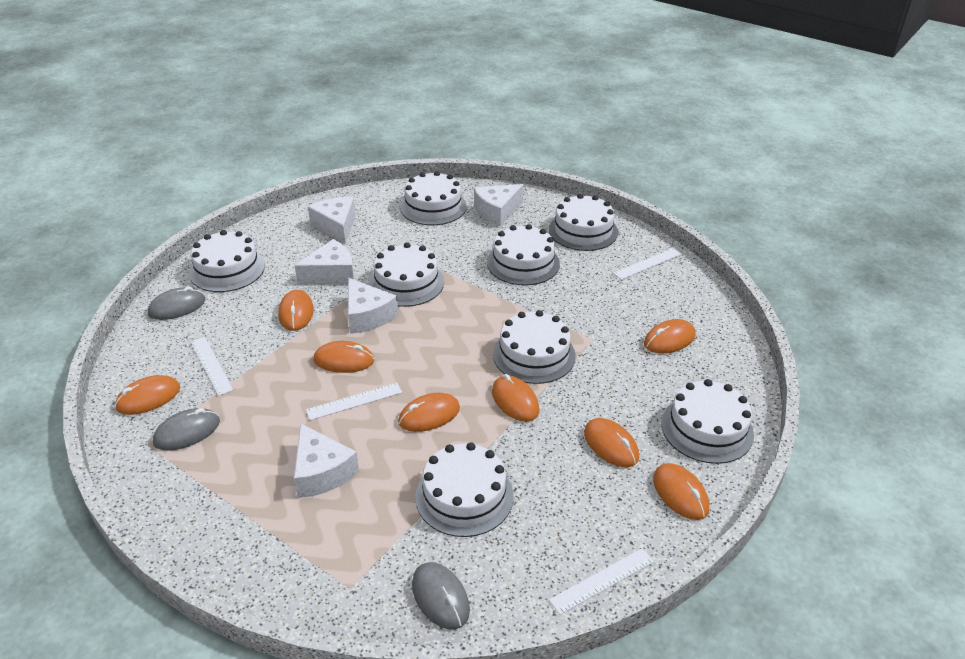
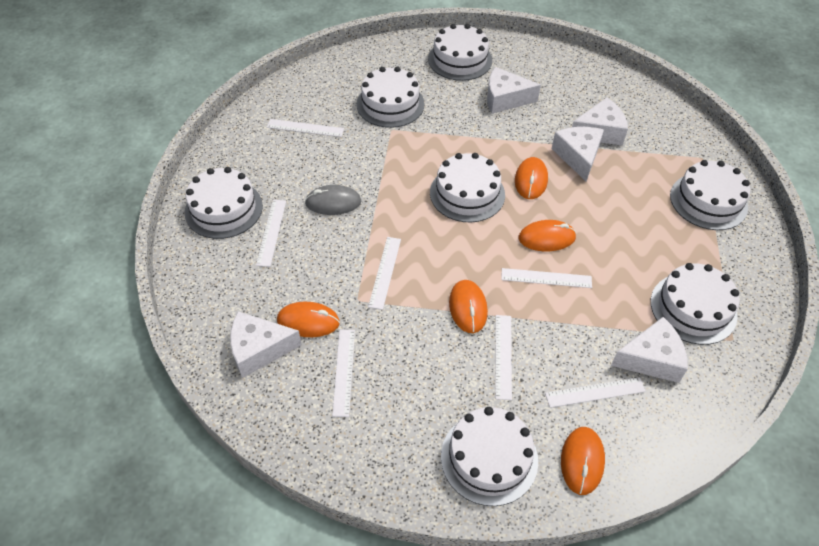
grey mouse: 3 -> 1
orange mouse: 8 -> 5
white cake: 8 -> 7
white ruler: 4 -> 7

